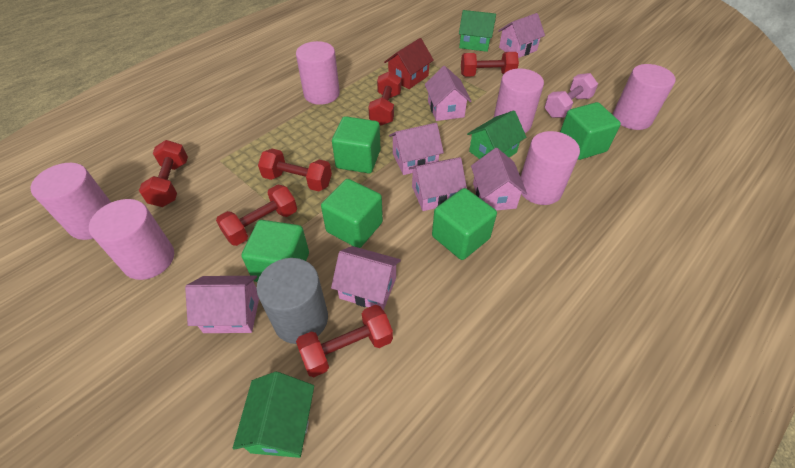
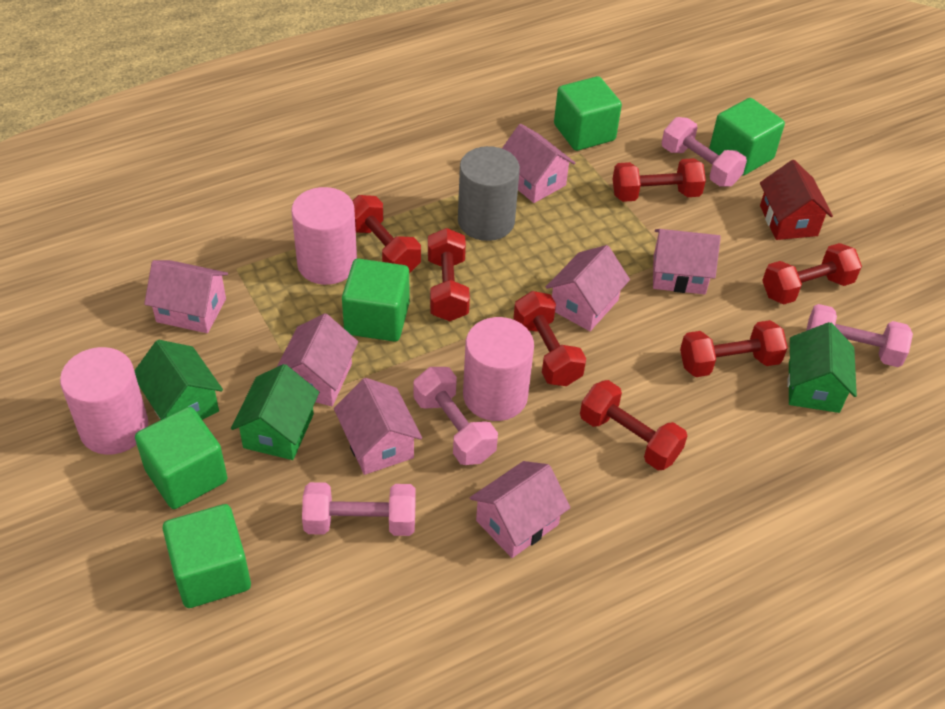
pink cylinder: 6 -> 3
pink dumbbell: 1 -> 4
red dumbbell: 6 -> 7

